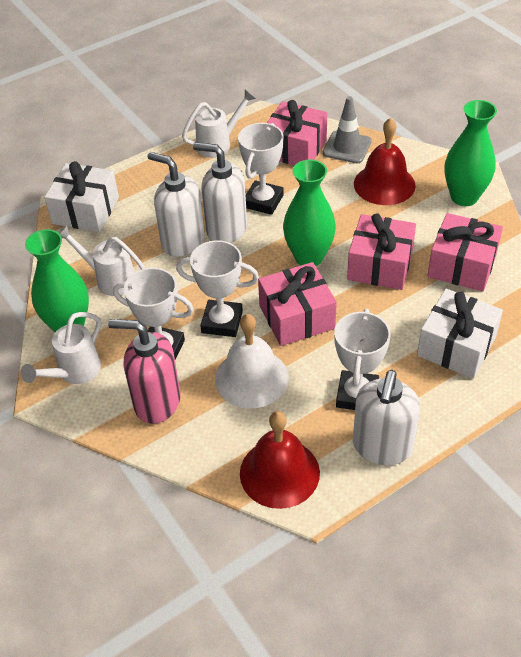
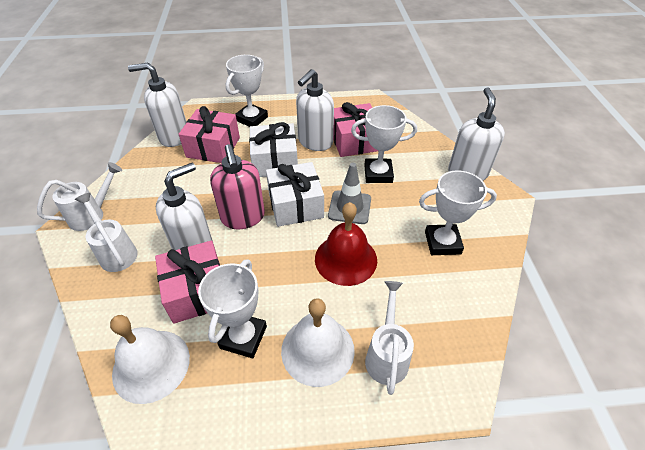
green vase: 3 -> 0
pink gift: 4 -> 3
red bell: 2 -> 1
white bell: 1 -> 2
white soap dispenser: 3 -> 4

